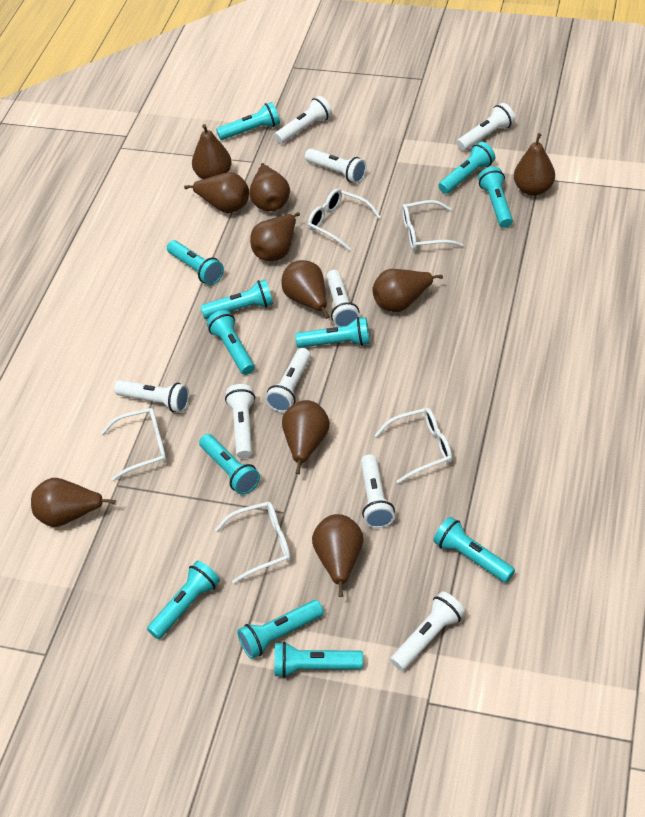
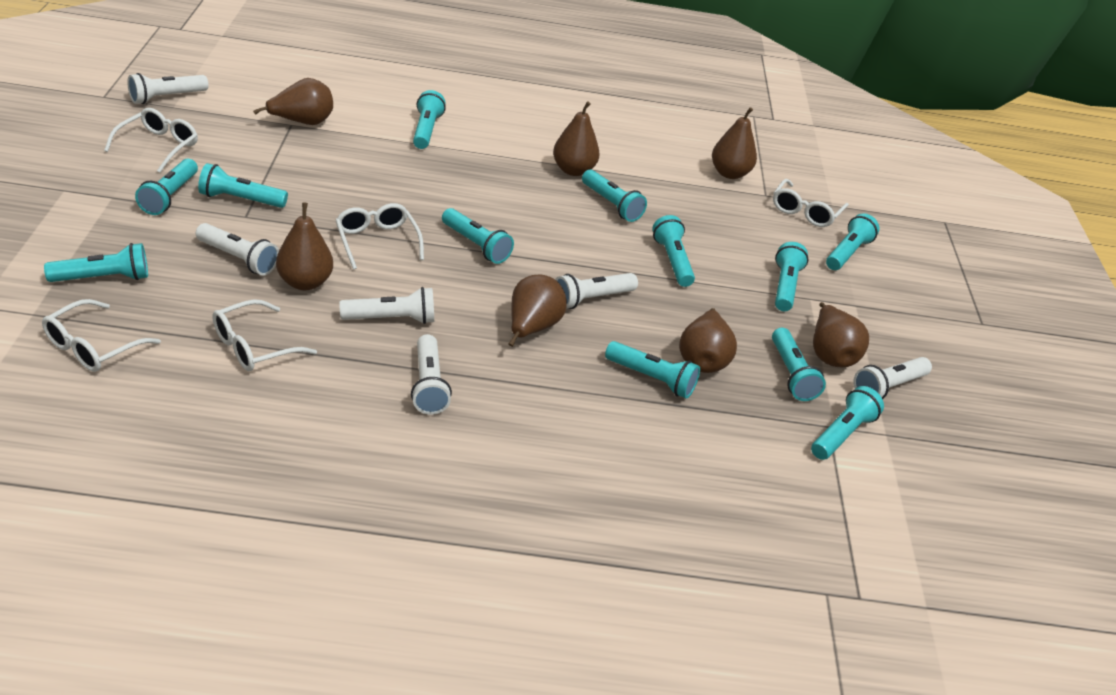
brown pear: 10 -> 7
white flashlight: 9 -> 6

